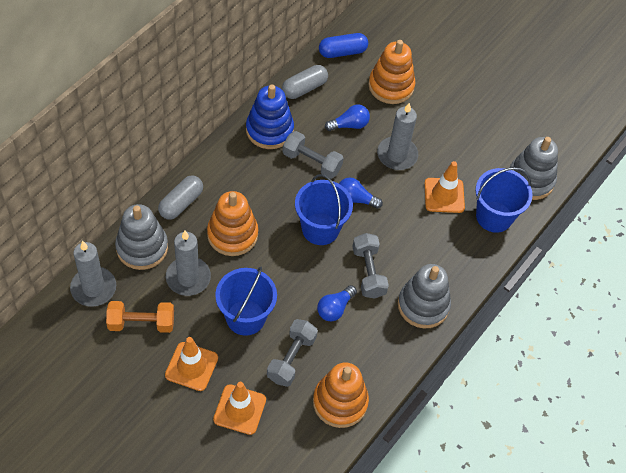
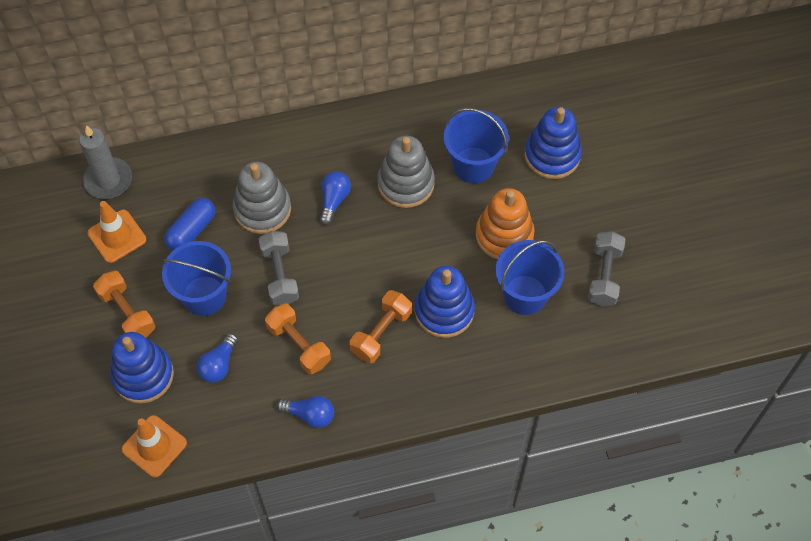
blue stacking toy: 1 -> 3
grey candle: 3 -> 1
grey capsule: 2 -> 0
grey dumbbell: 3 -> 2
grey stacking toy: 3 -> 2
orange dumbbell: 1 -> 3
orange stacking toy: 3 -> 1
orange traffic cone: 3 -> 2

